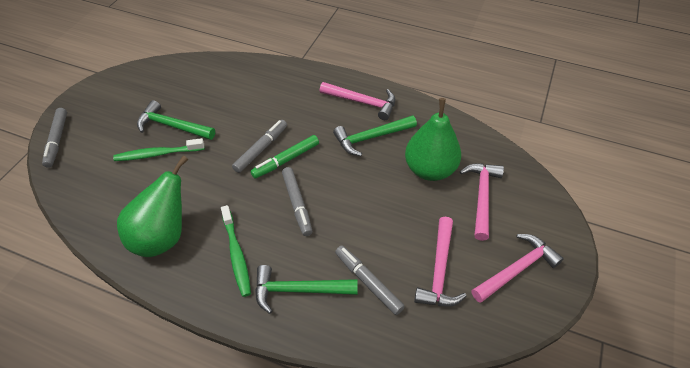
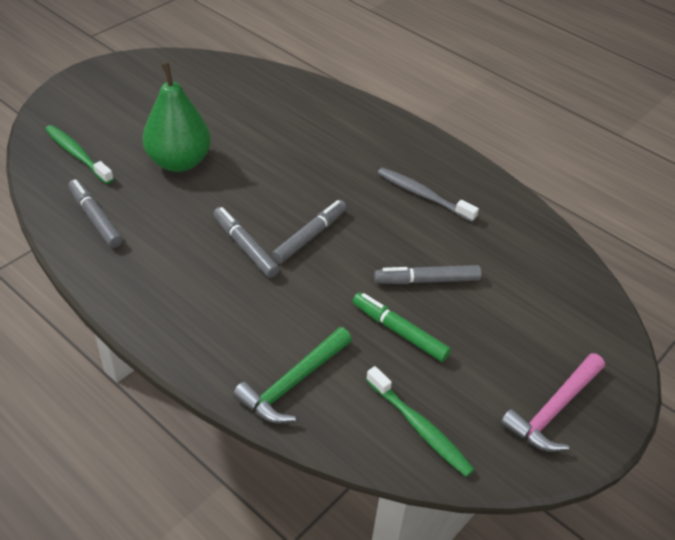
green hammer: 3 -> 1
green pear: 2 -> 1
grey toothbrush: 0 -> 1
pink hammer: 4 -> 1

